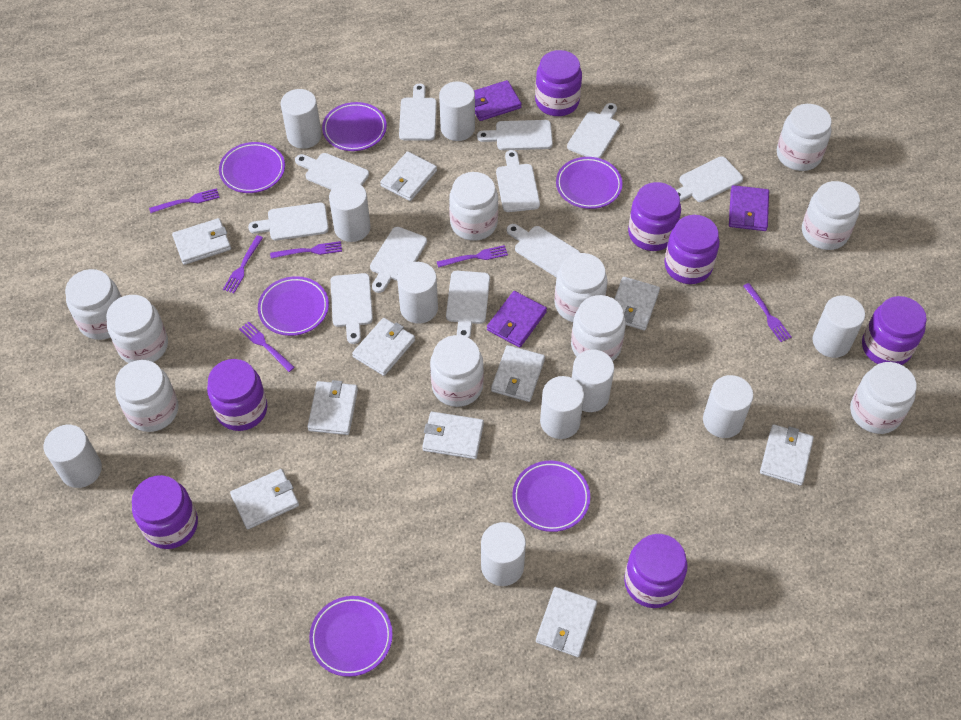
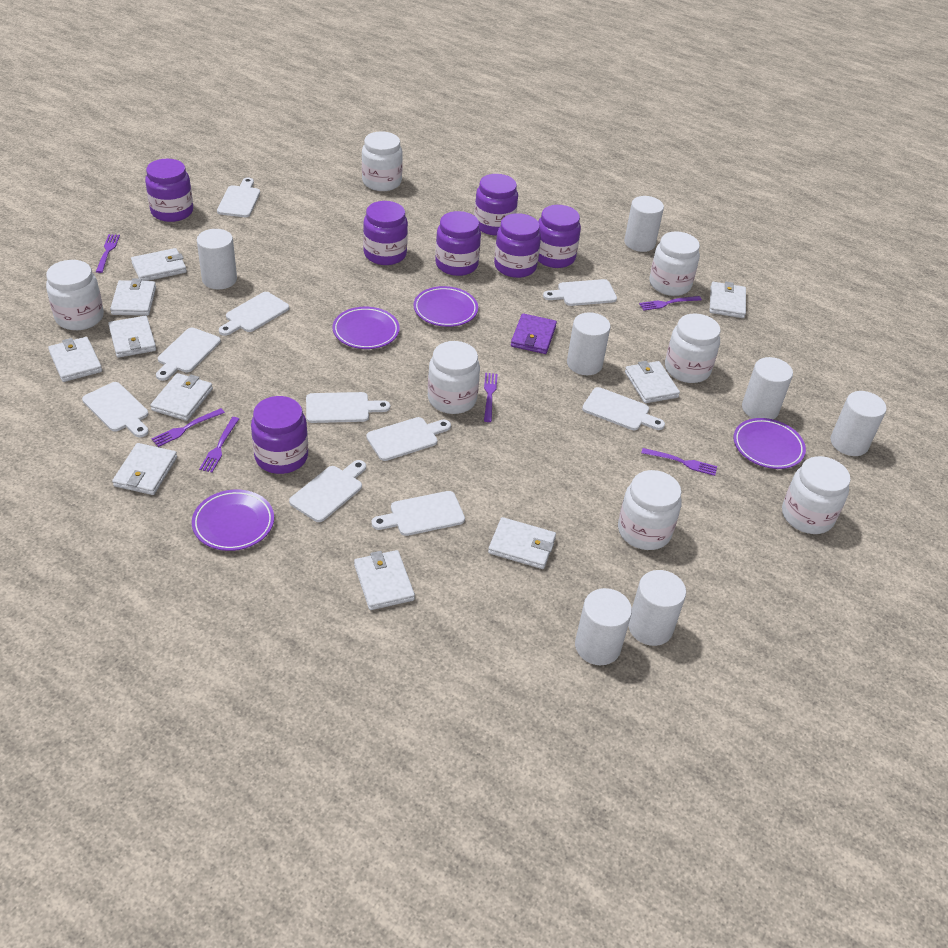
purple plate: 6 -> 4
purple wallet: 3 -> 1
white cutting board: 11 -> 10
white cylinder: 10 -> 7
white jar: 10 -> 7

